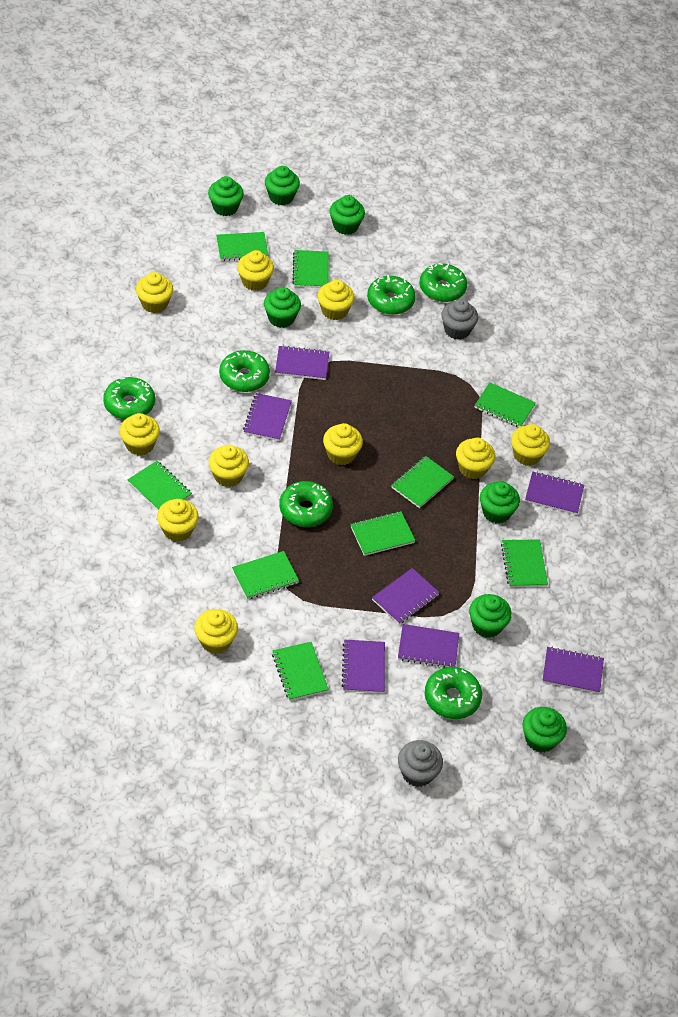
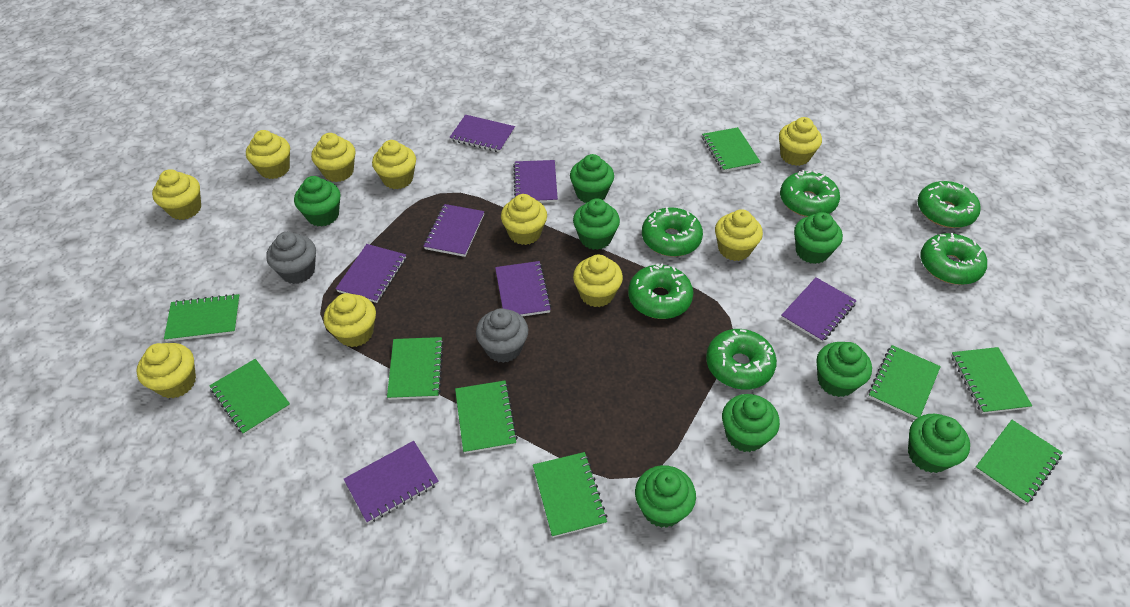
green cupcake: 7 -> 8

